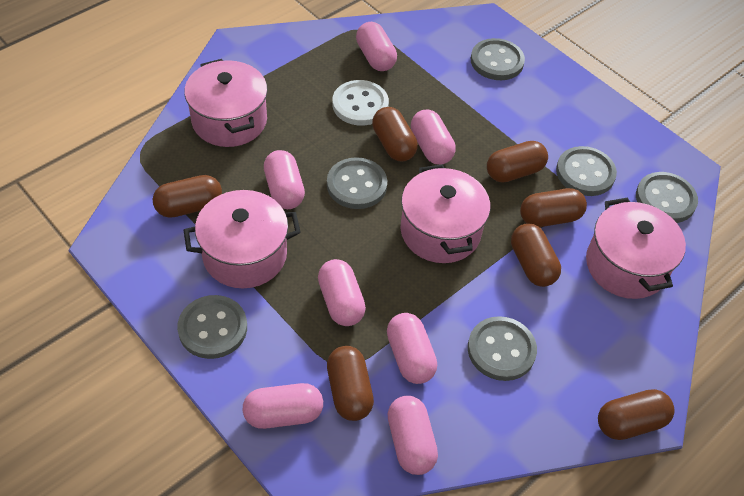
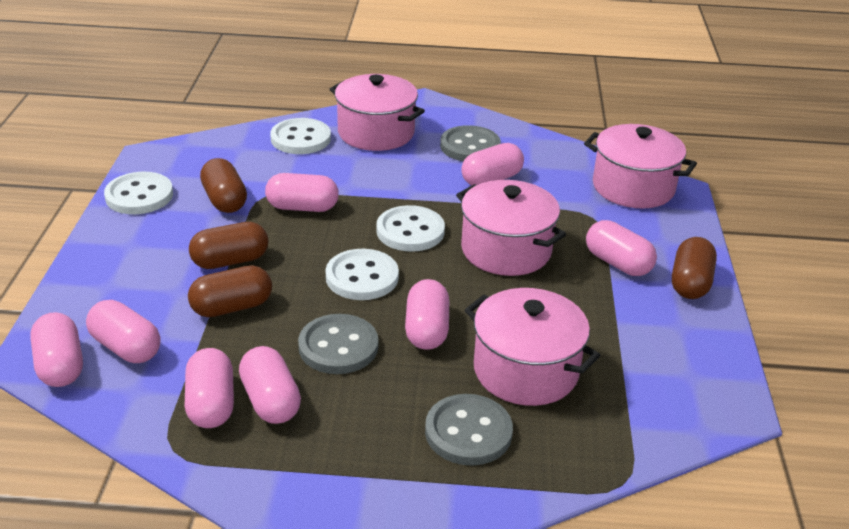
brown capsule: 7 -> 4
grey button: 6 -> 3
pink capsule: 7 -> 8
white button: 1 -> 4

